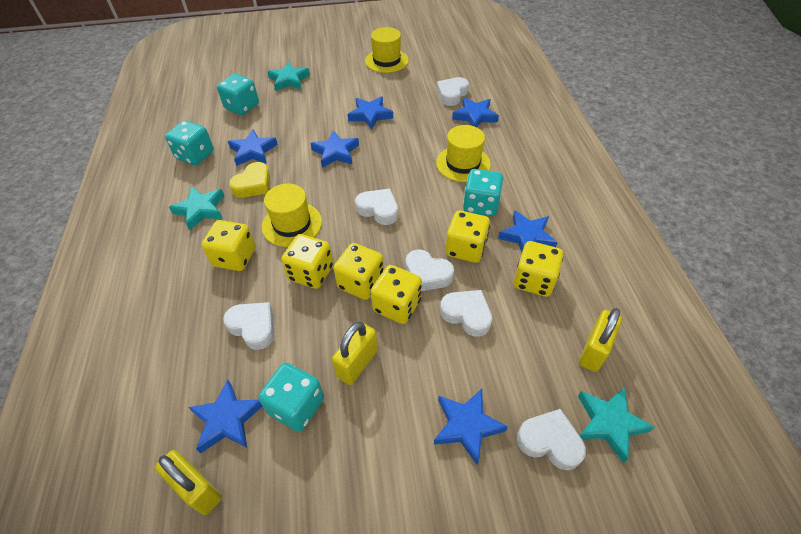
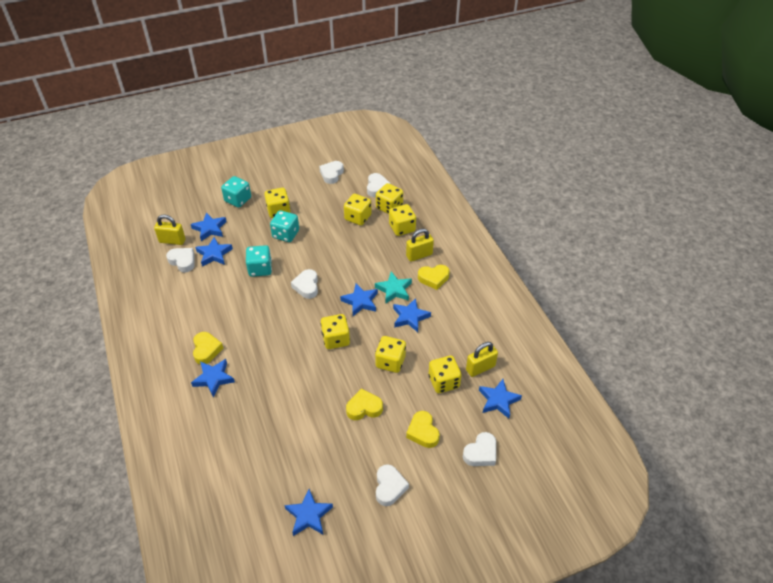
turquoise dice: 4 -> 3
turquoise star: 3 -> 1
yellow dice: 6 -> 7
yellow hat: 3 -> 0
yellow heart: 1 -> 4

